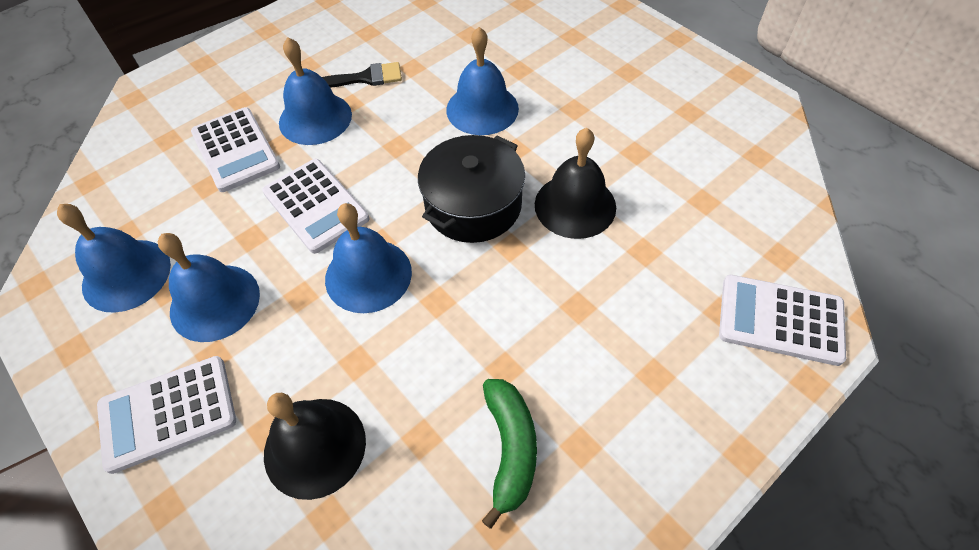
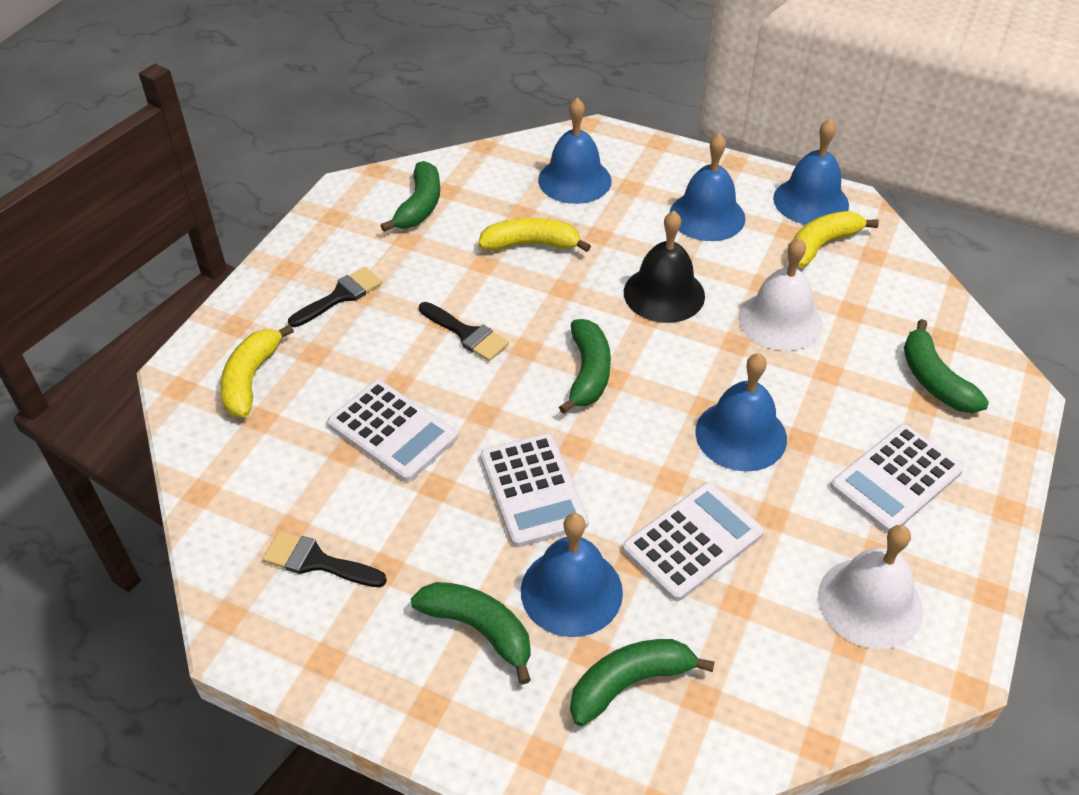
black bell: 2 -> 1
black brush: 1 -> 3
black pot: 1 -> 0
green banana: 1 -> 5
white bell: 0 -> 2
yellow banana: 0 -> 3

